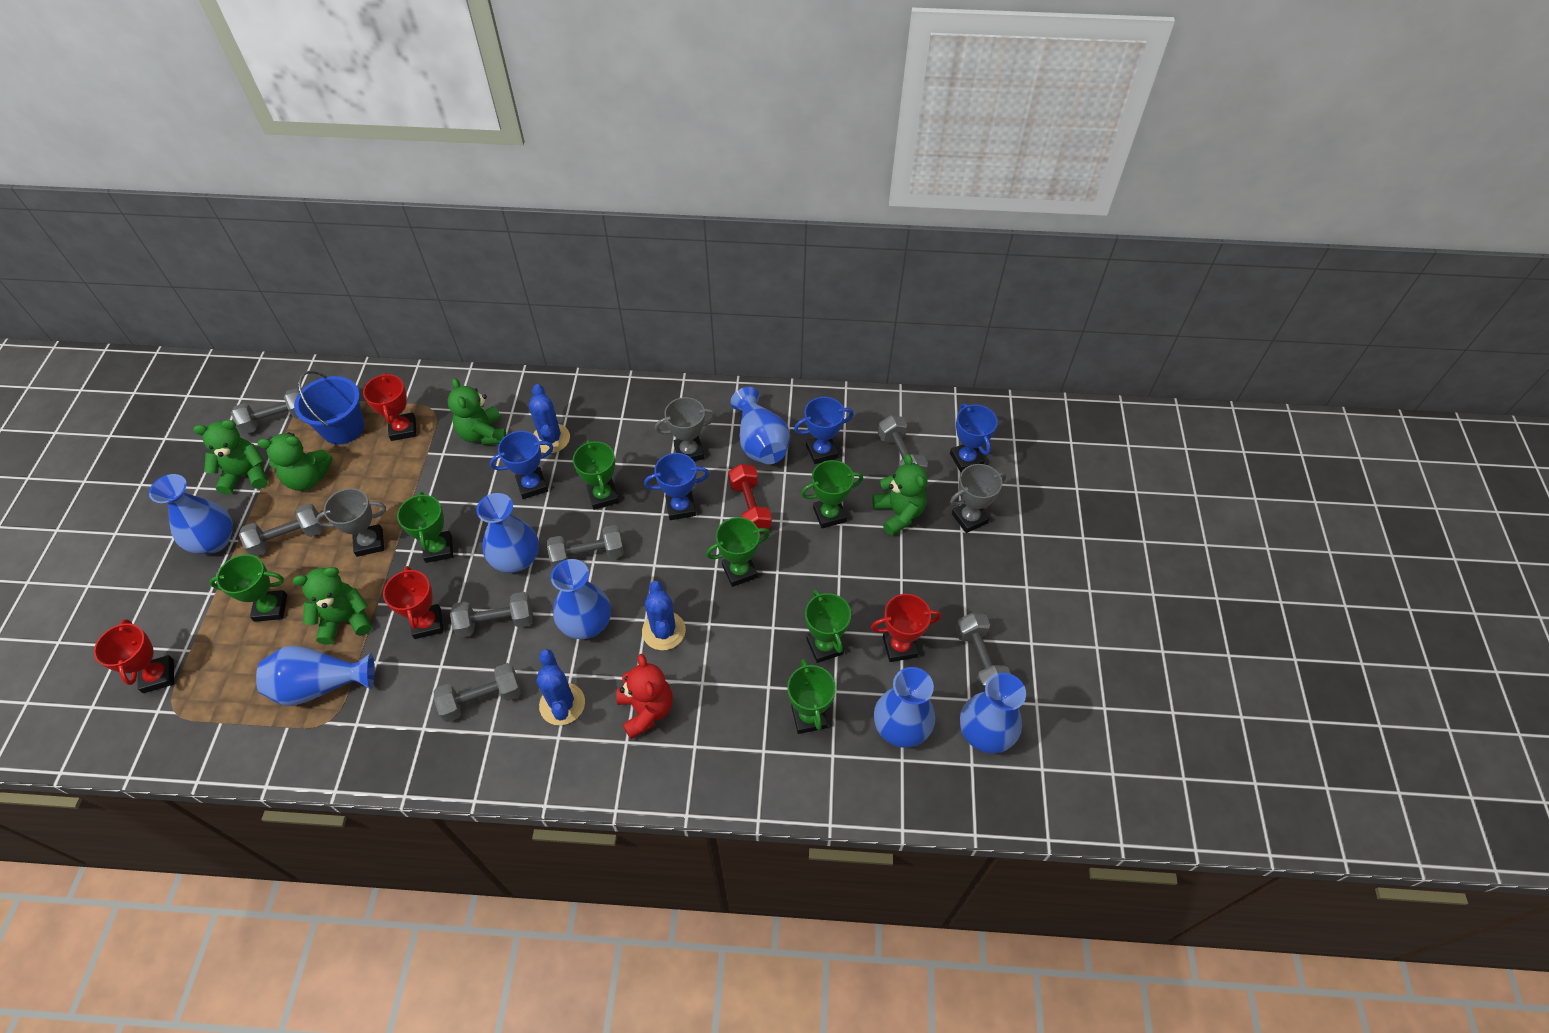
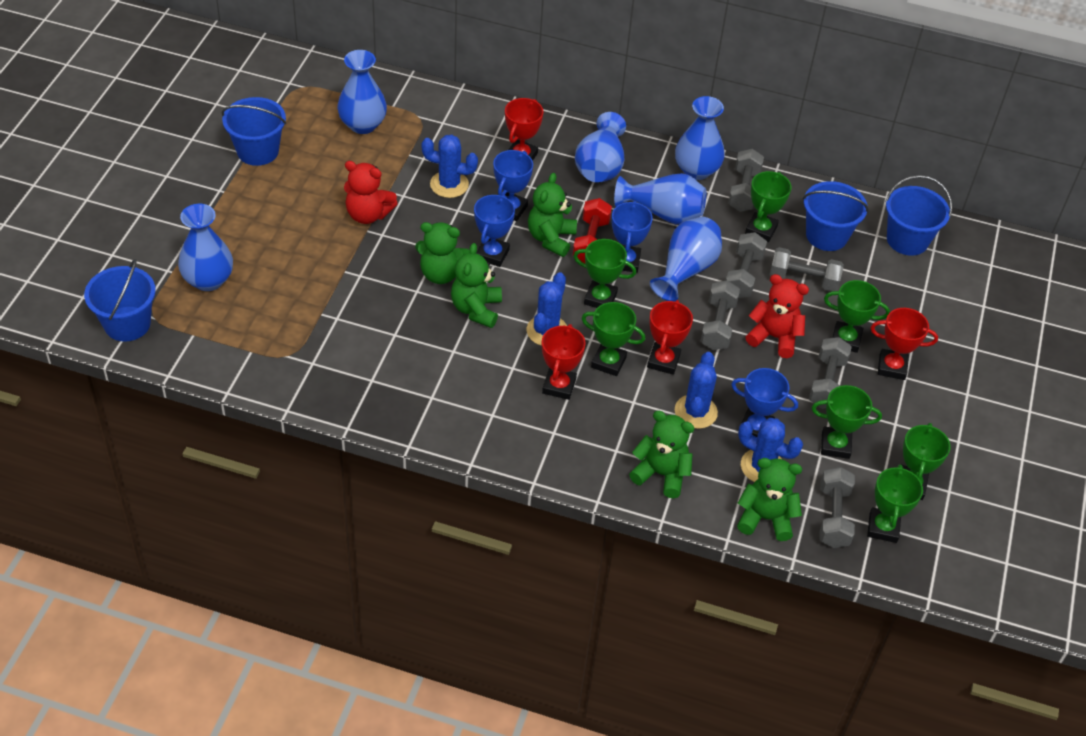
blue bucket: 1 -> 4
blue cactus: 3 -> 4
blue vase: 7 -> 6
grey dumbbell: 7 -> 6
grey trophy: 3 -> 0
red teddy bear: 1 -> 2

